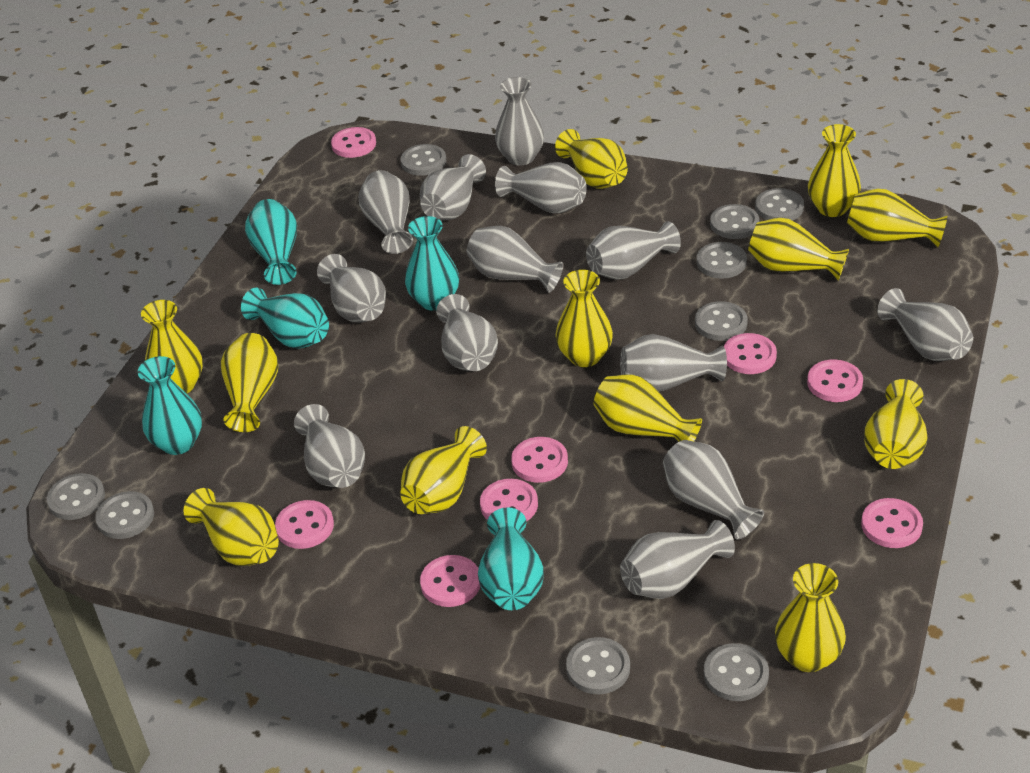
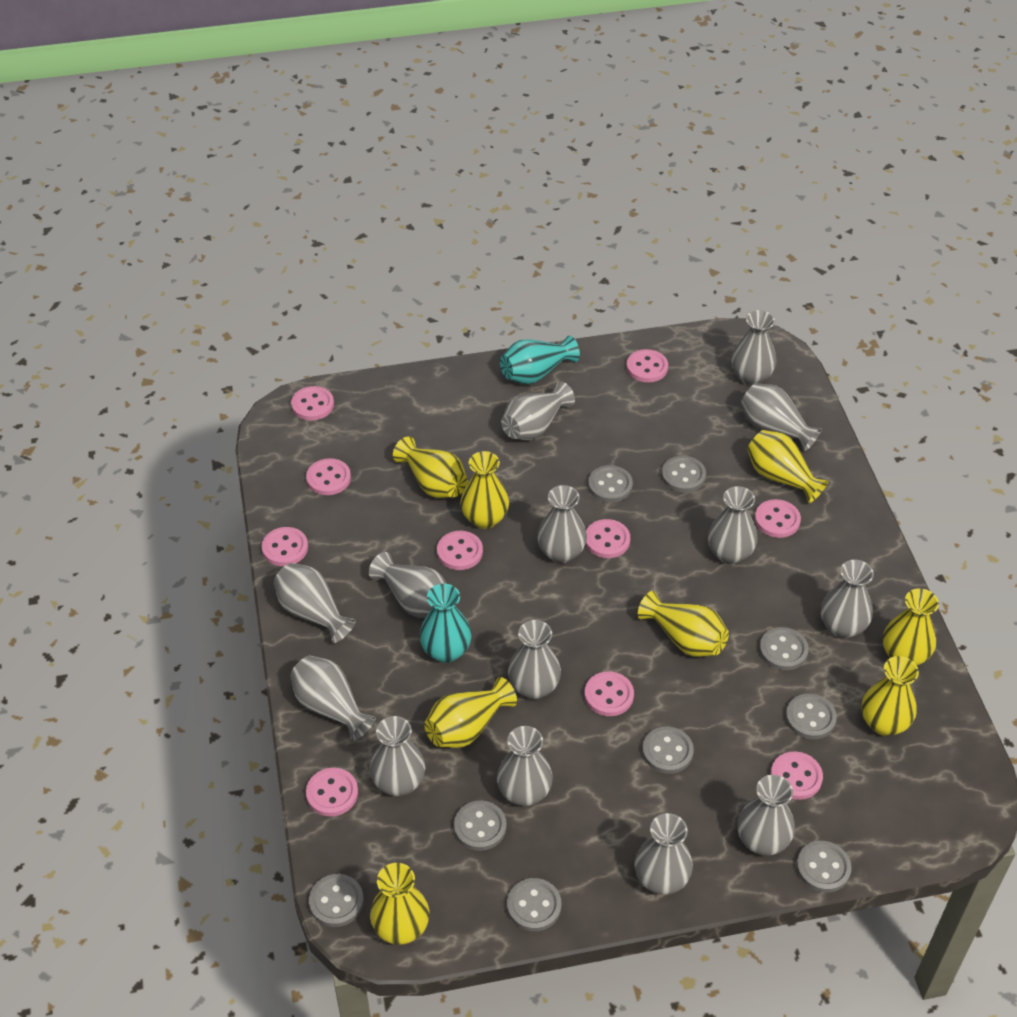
grey vase: 13 -> 14
pink button: 8 -> 10
turquoise vase: 5 -> 2
yellow vase: 12 -> 8

